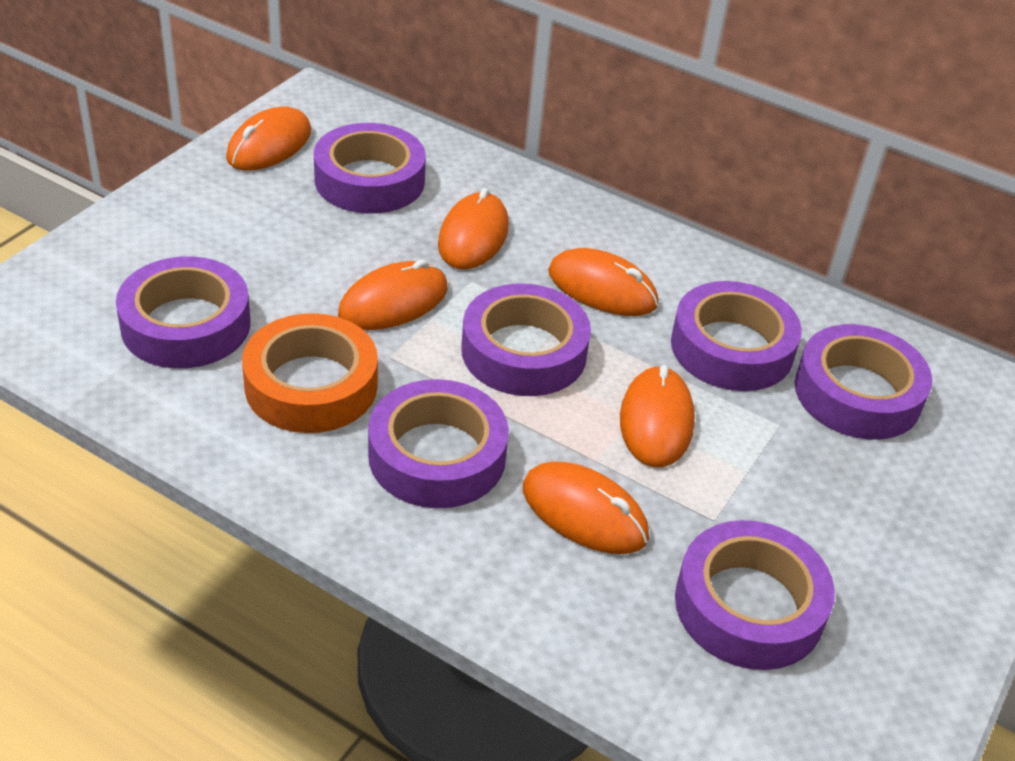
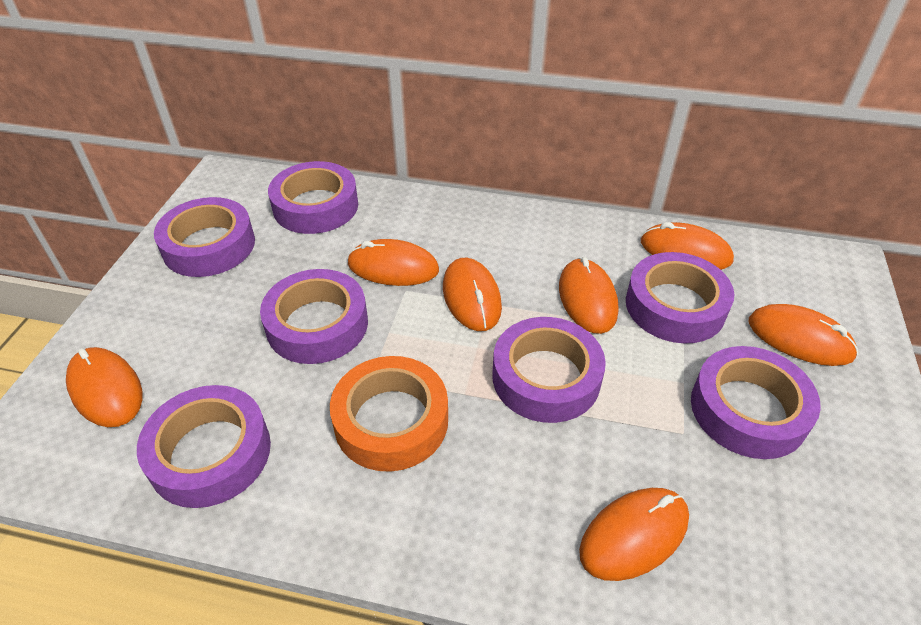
orange mouse: 6 -> 7

